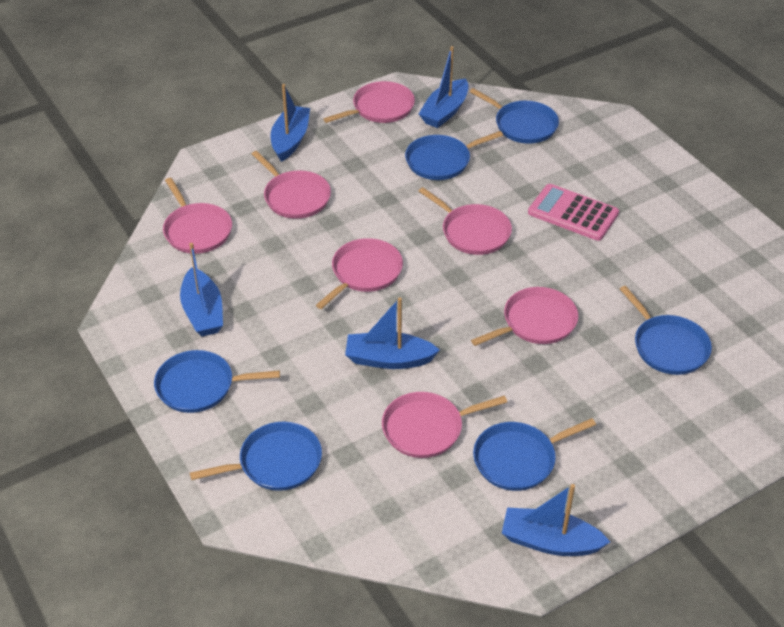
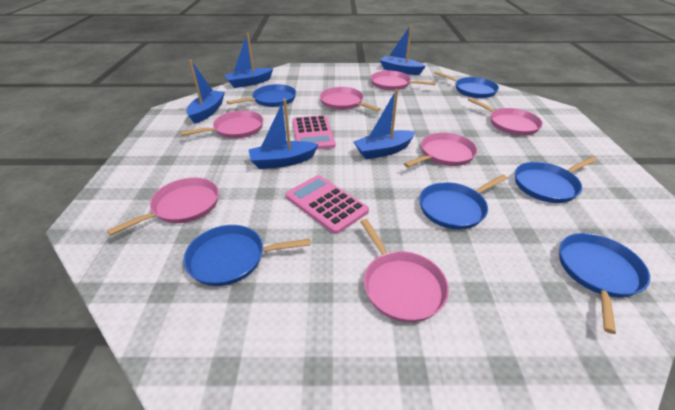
pink calculator: 1 -> 2

